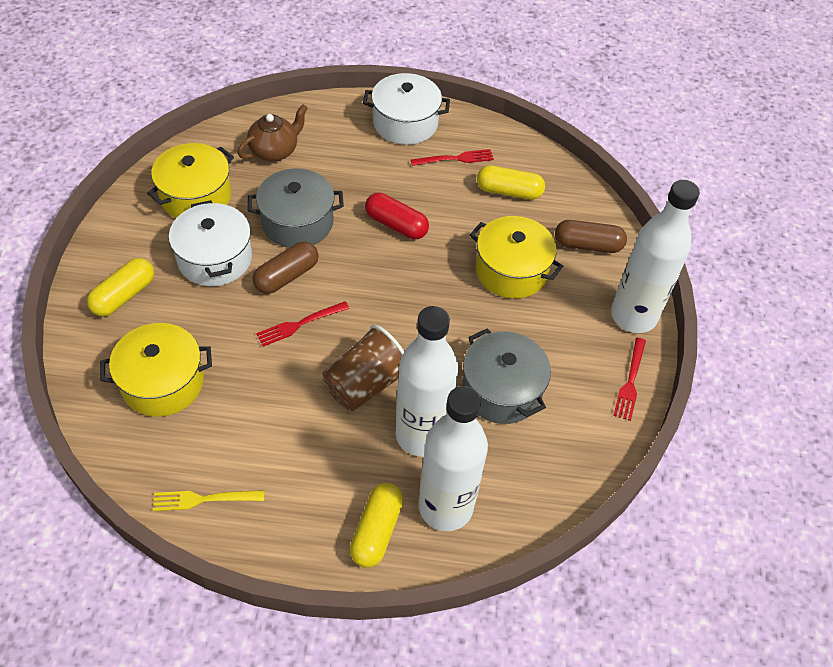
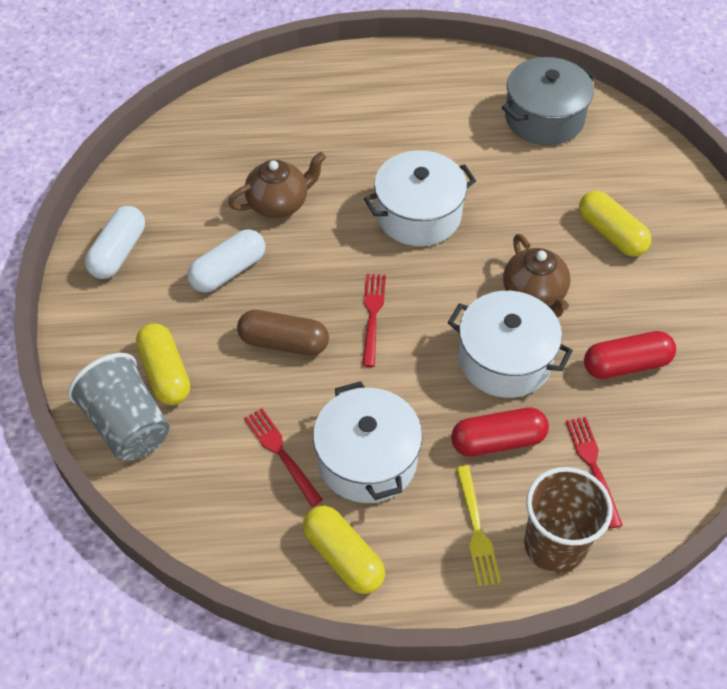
brown capsule: 2 -> 1
brown teapot: 1 -> 2
grey cup: 0 -> 1
grey pot: 2 -> 1
red capsule: 1 -> 2
white bottle: 3 -> 0
white capsule: 0 -> 2
white pot: 2 -> 3
yellow pot: 3 -> 0

